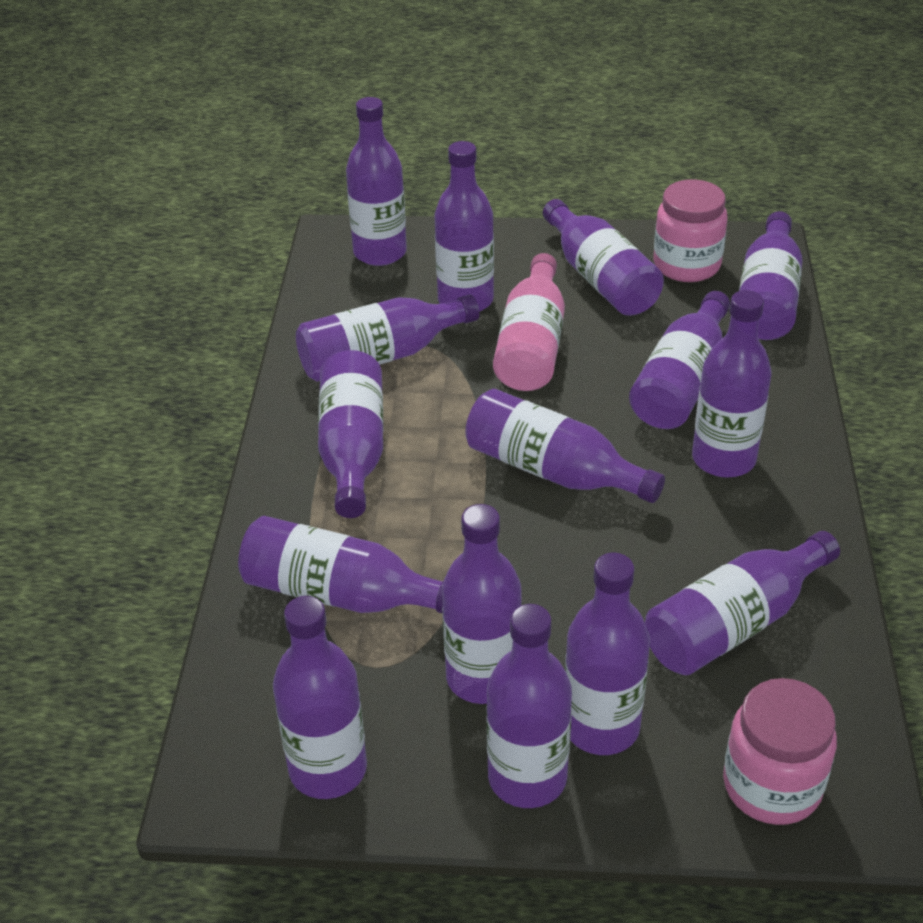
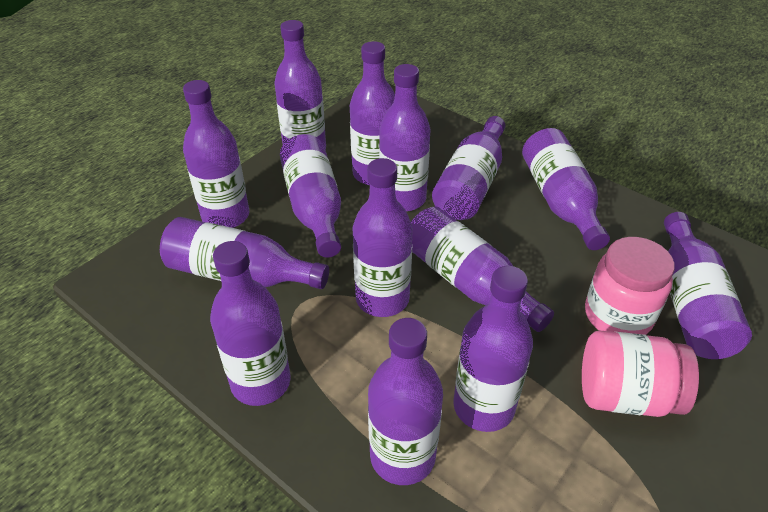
pink bottle: 1 -> 0
purple bottle: 15 -> 14

